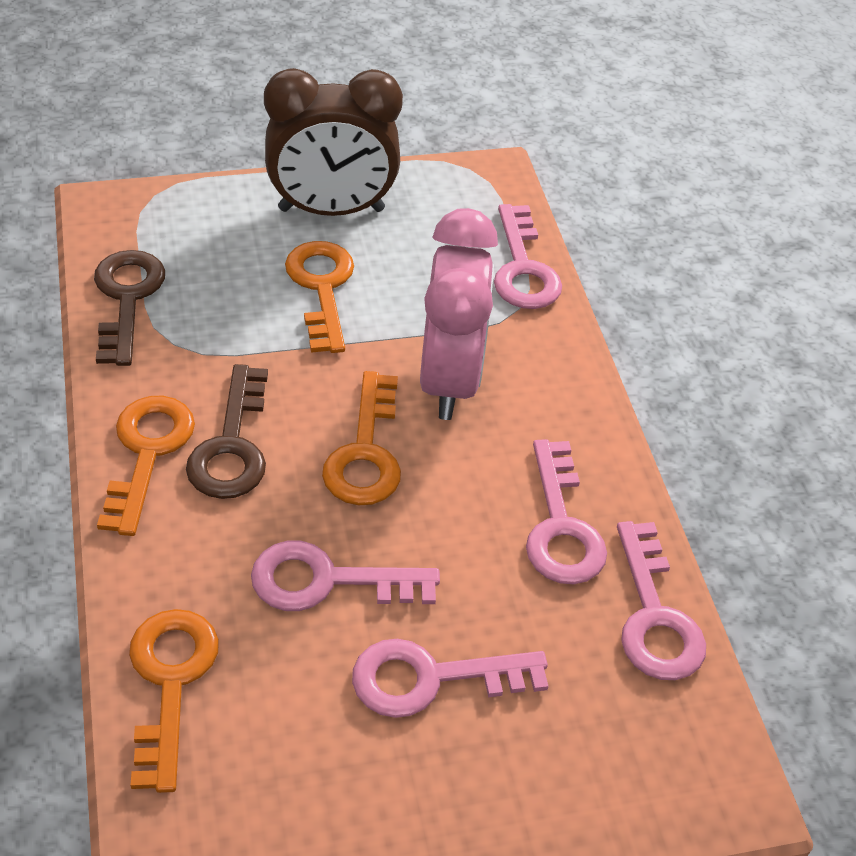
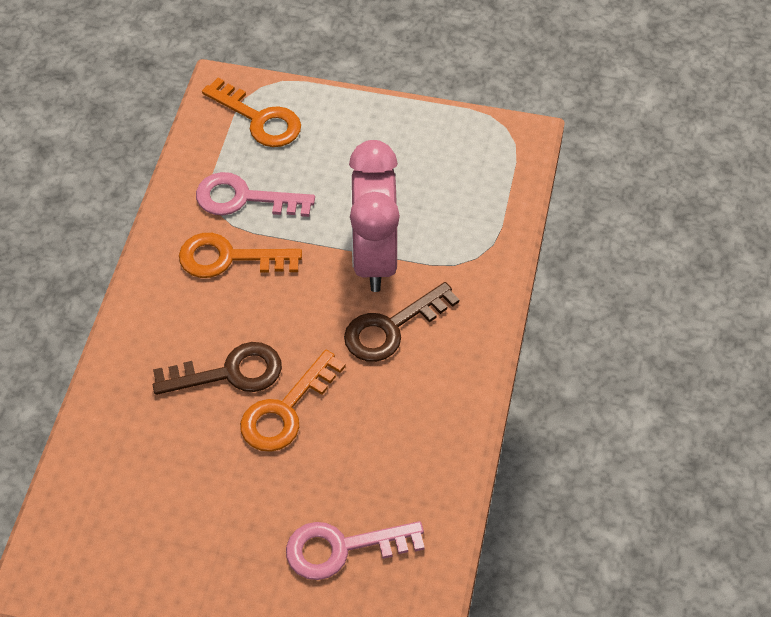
brown clock: 1 -> 0
orange key: 4 -> 3
pink key: 5 -> 2

